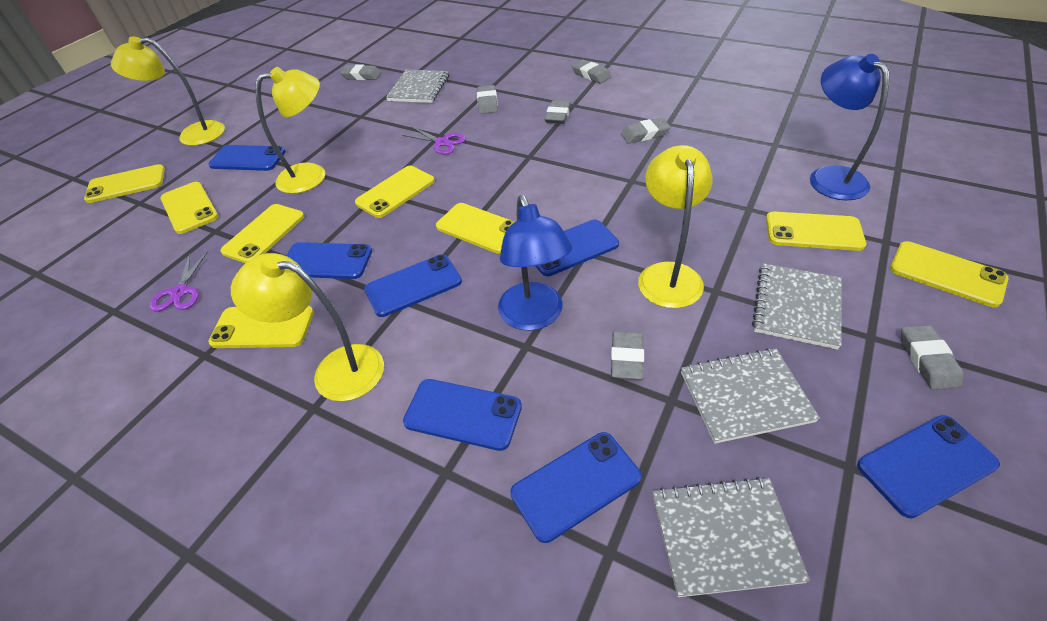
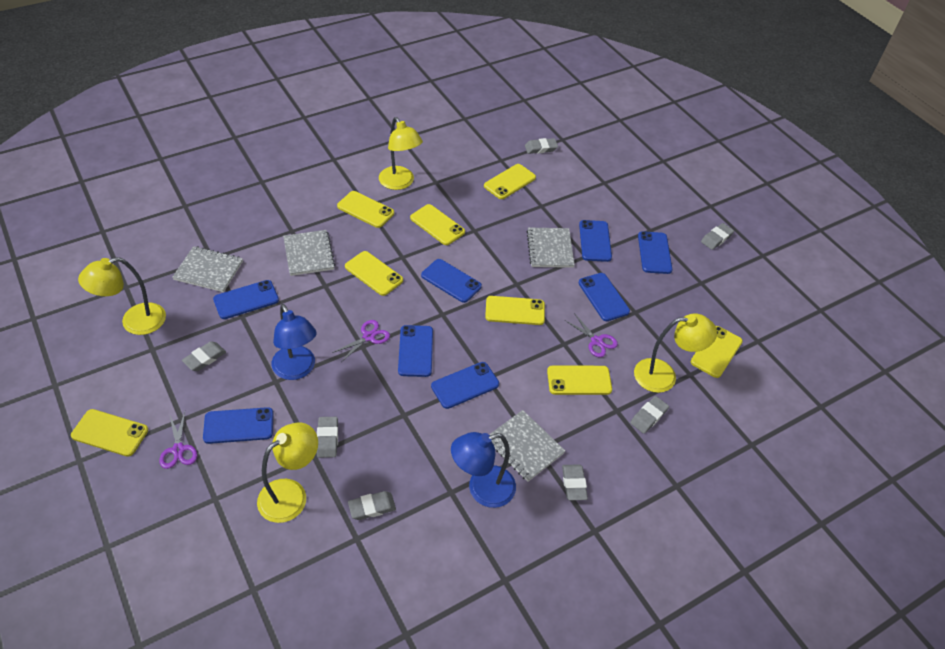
blue phone: 7 -> 8
purple scissors: 2 -> 3

